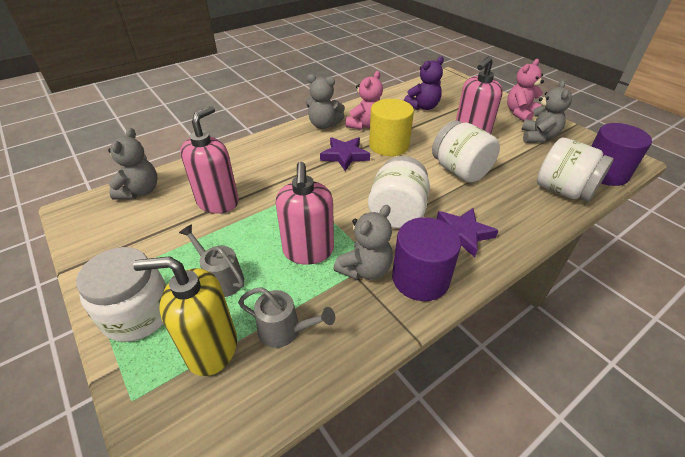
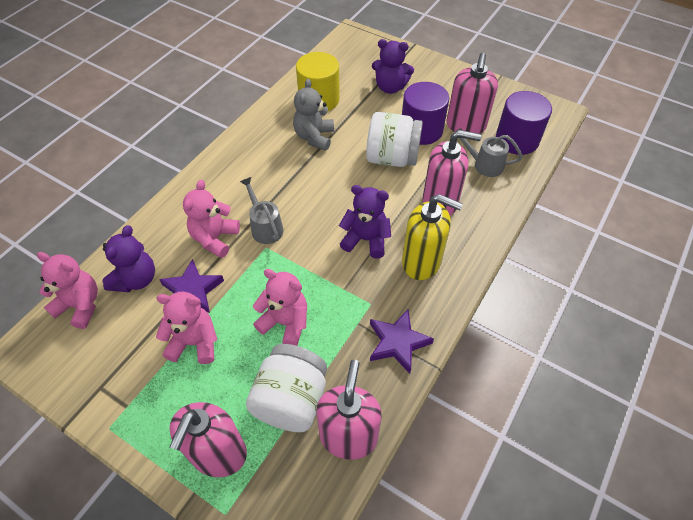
grey teddy bear: 4 -> 1
pink soap dispenser: 3 -> 4
pink teddy bear: 2 -> 4
purple teddy bear: 1 -> 3
white jar: 4 -> 2

